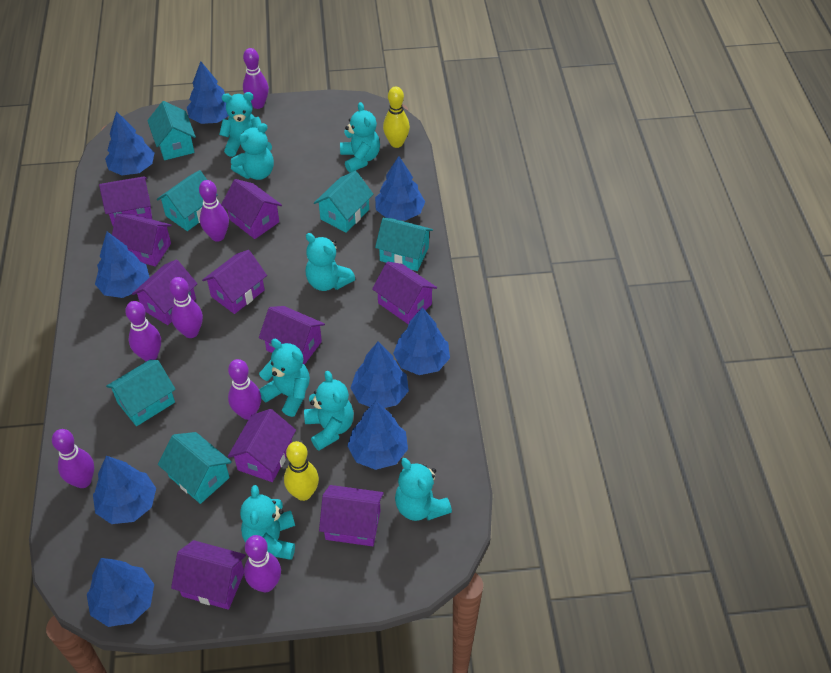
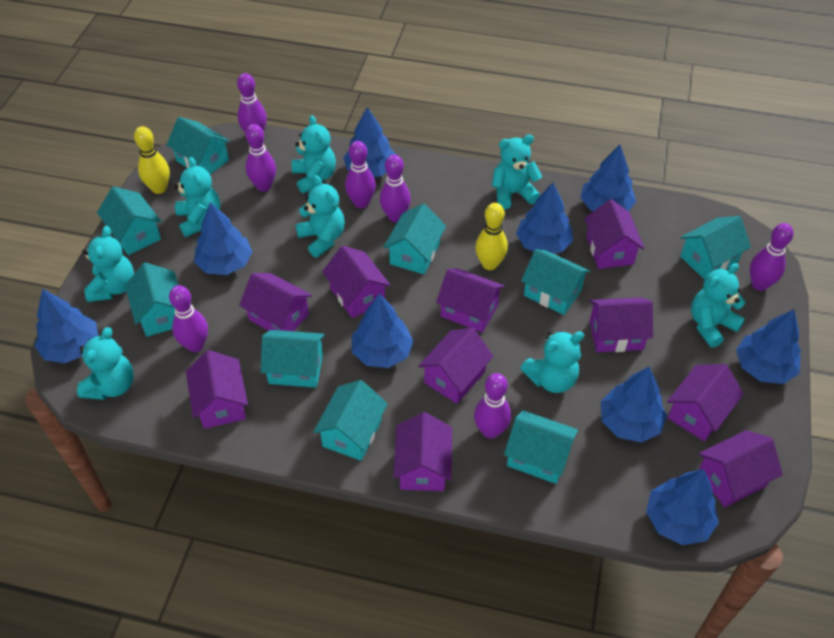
turquoise house: 6 -> 9

